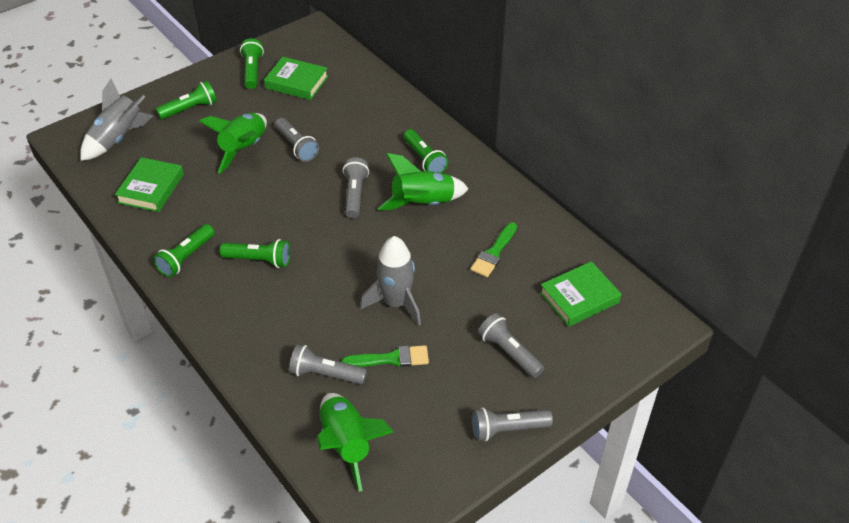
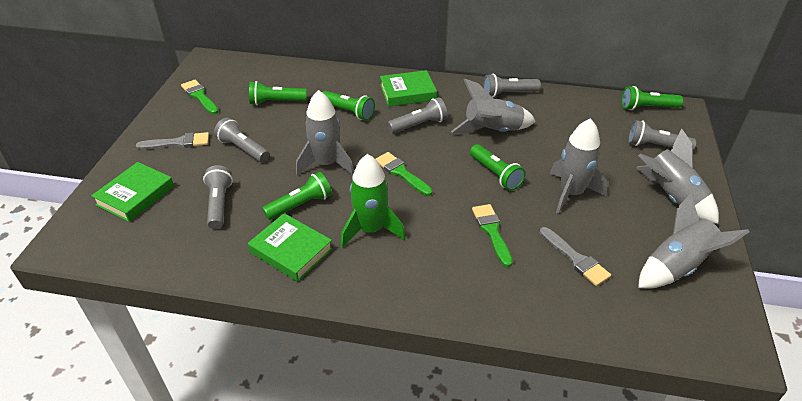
green brush: 2 -> 3
green rocket: 3 -> 1
grey brush: 0 -> 2
grey rocket: 2 -> 5

